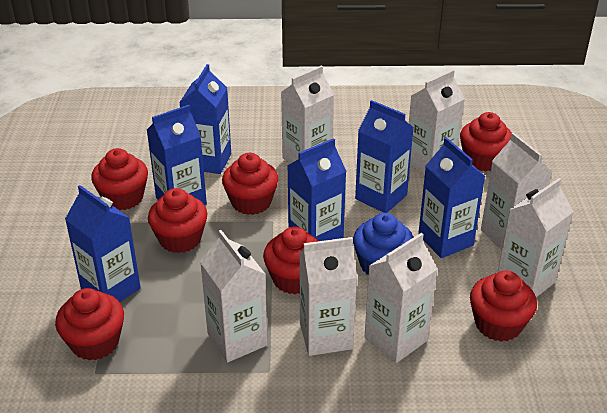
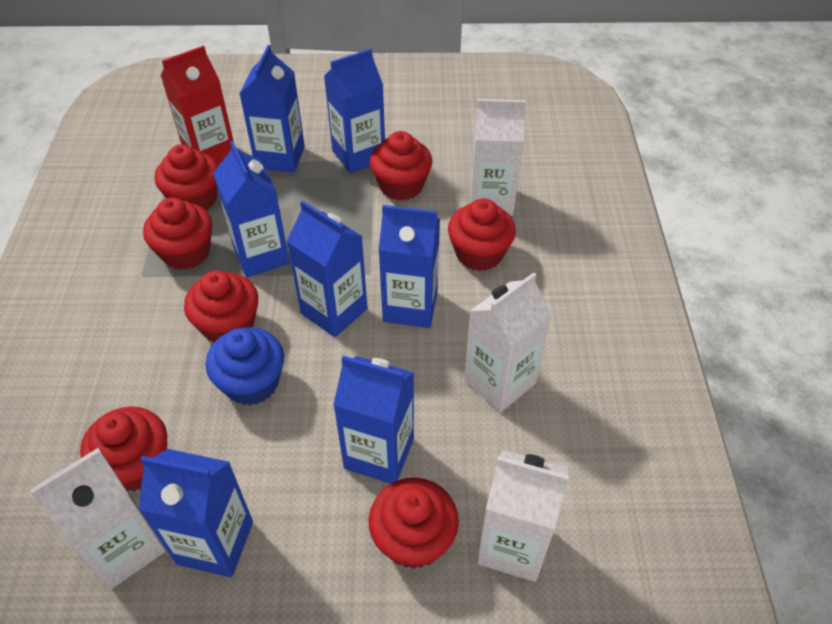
blue carton: 6 -> 7
red carton: 0 -> 1
white carton: 7 -> 4

